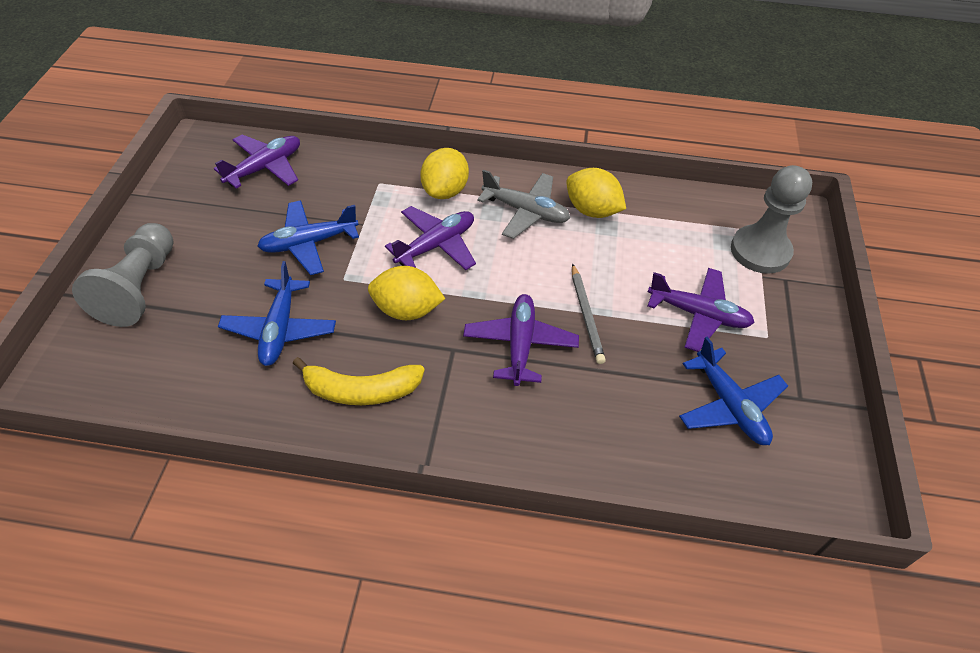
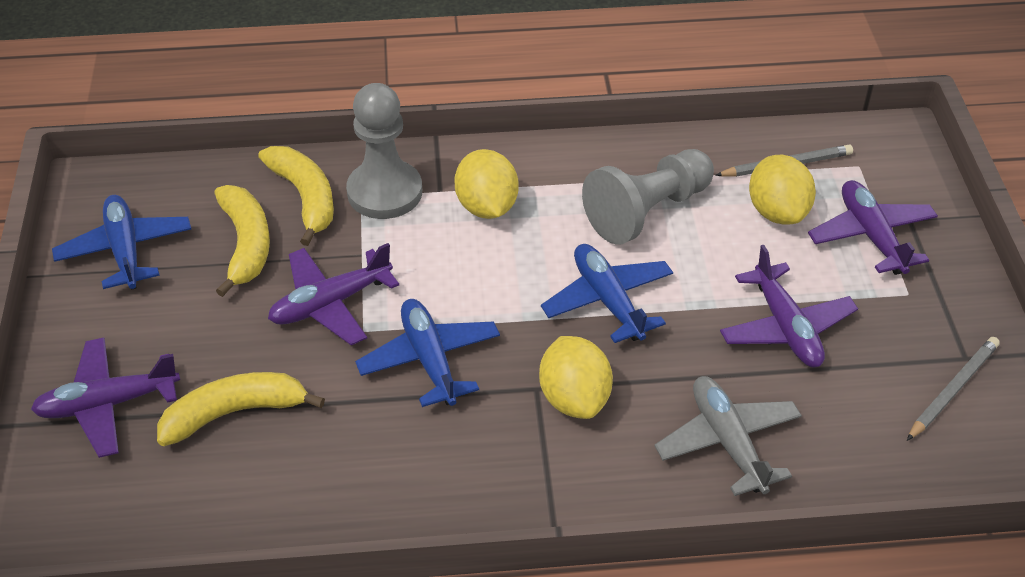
grey pencil: 1 -> 2
yellow banana: 1 -> 3

